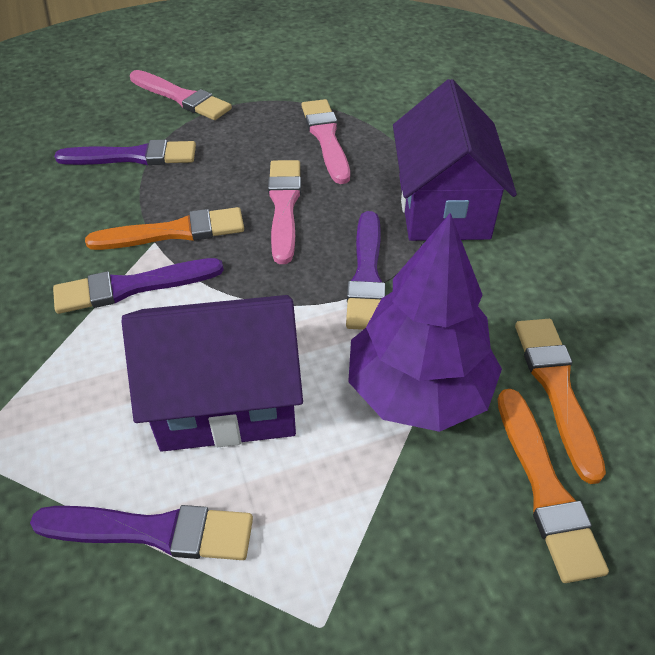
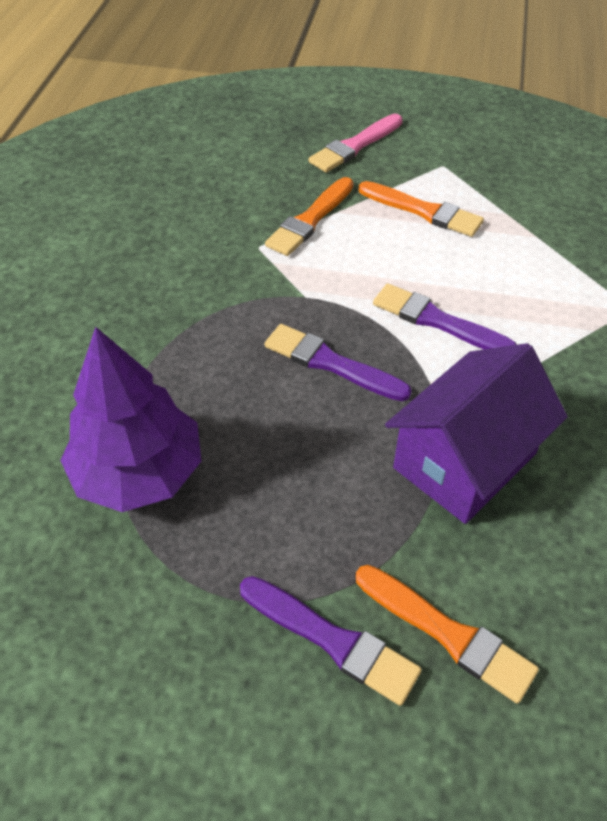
pink brush: 3 -> 1
purple brush: 4 -> 3
purple house: 2 -> 1

